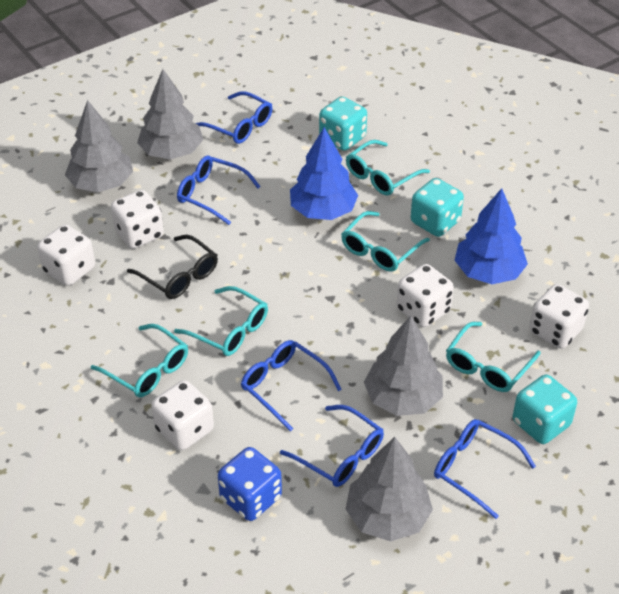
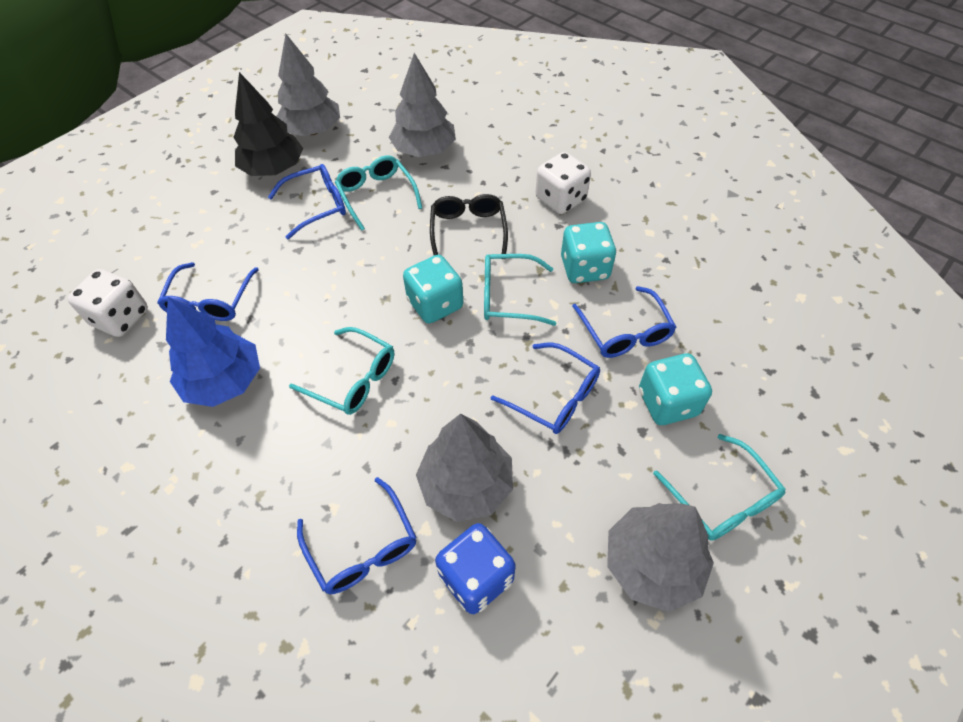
black tree: 0 -> 1
blue tree: 2 -> 1
turquoise glasses: 5 -> 4
white dice: 5 -> 2

